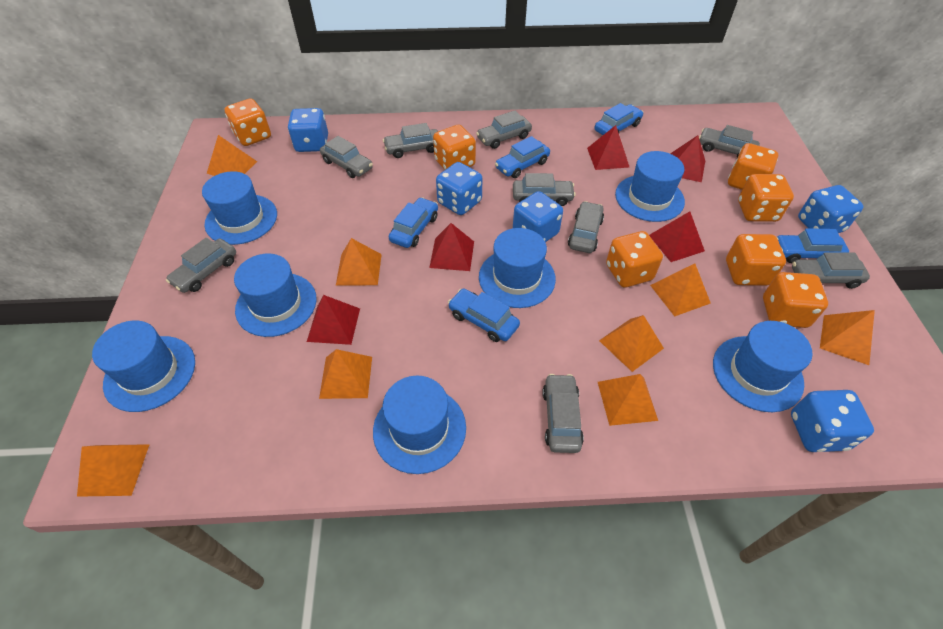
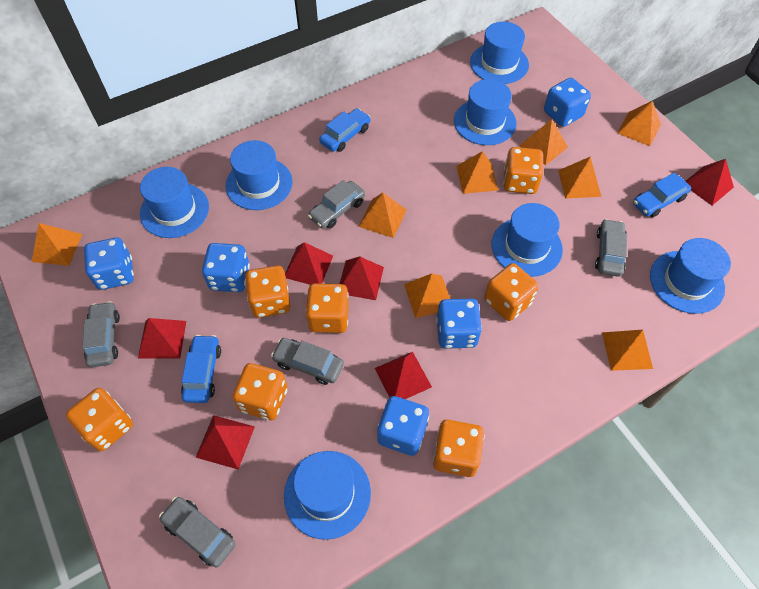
blue car: 5 -> 3
grey car: 9 -> 5
red pyramid: 5 -> 6

